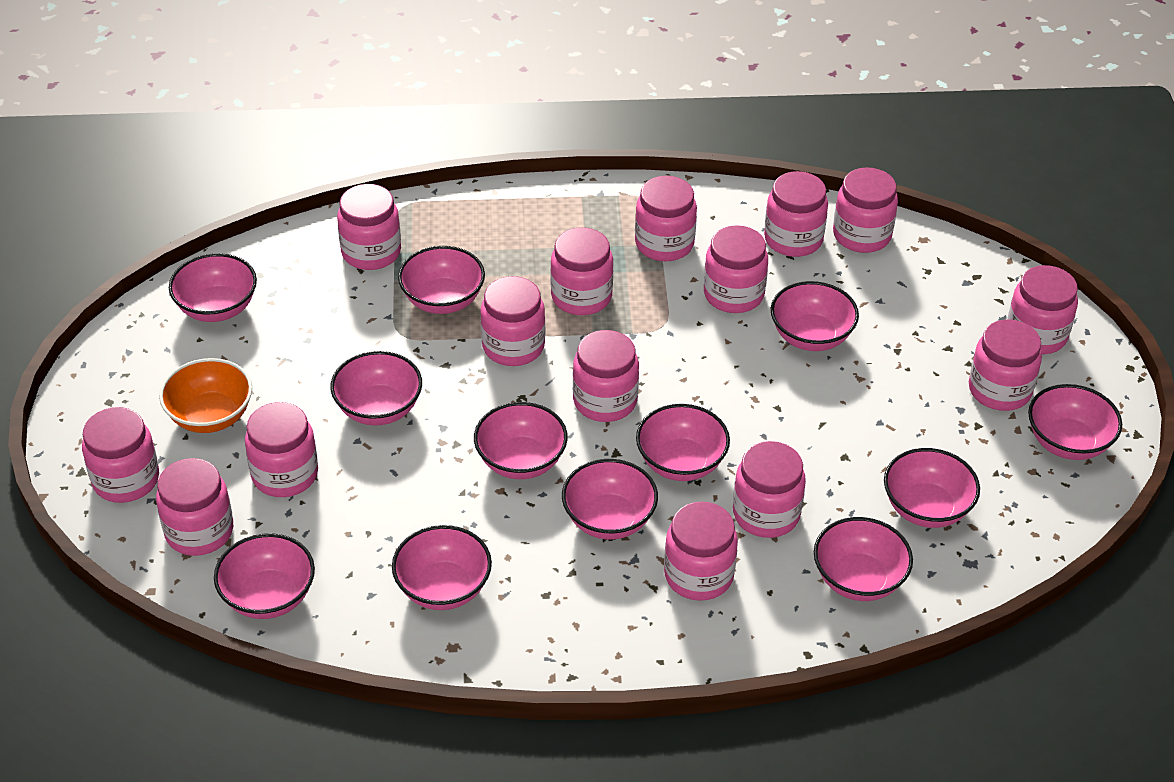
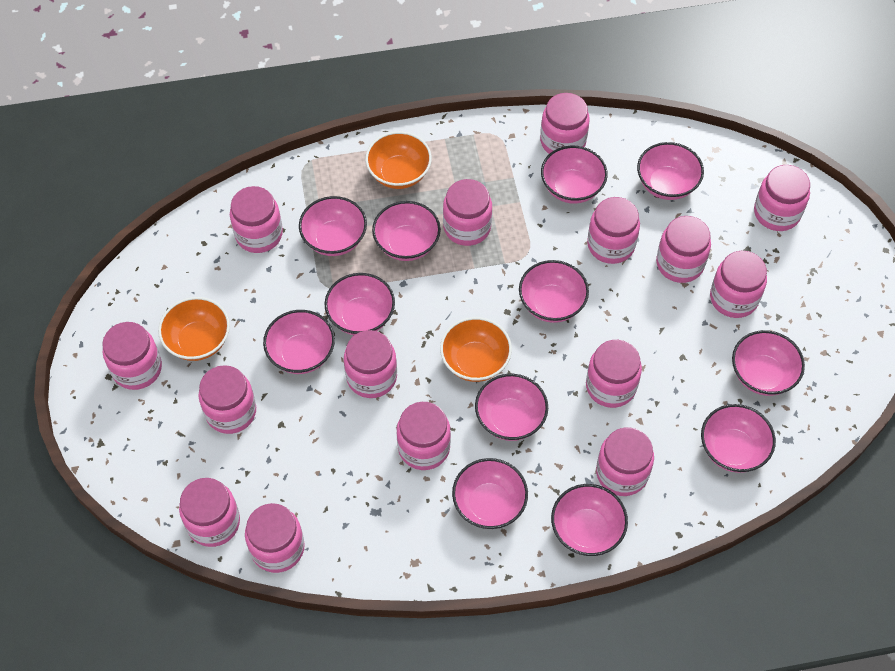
orange bowl: 1 -> 3

